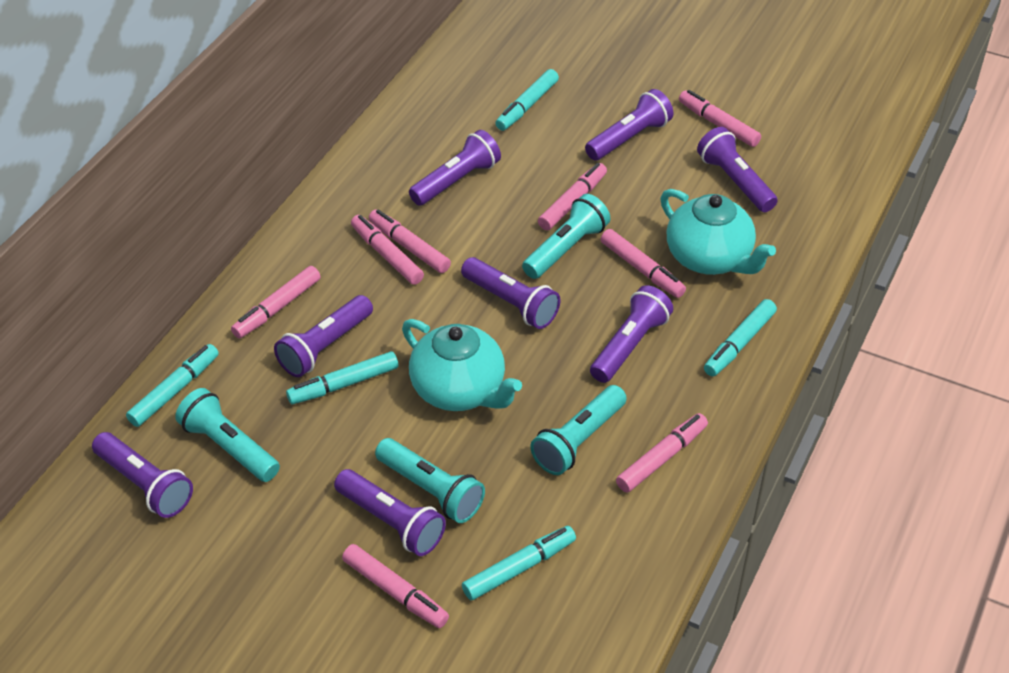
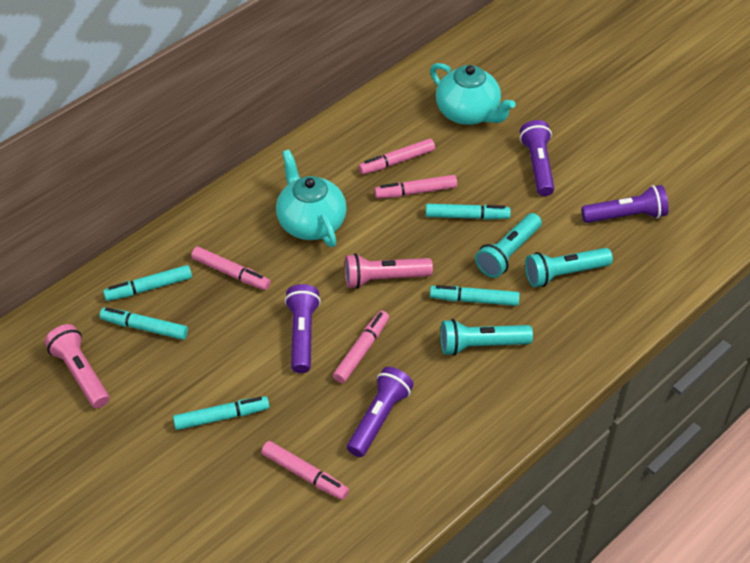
pink flashlight: 0 -> 2
pink marker: 8 -> 5
purple flashlight: 8 -> 4
turquoise flashlight: 4 -> 3

